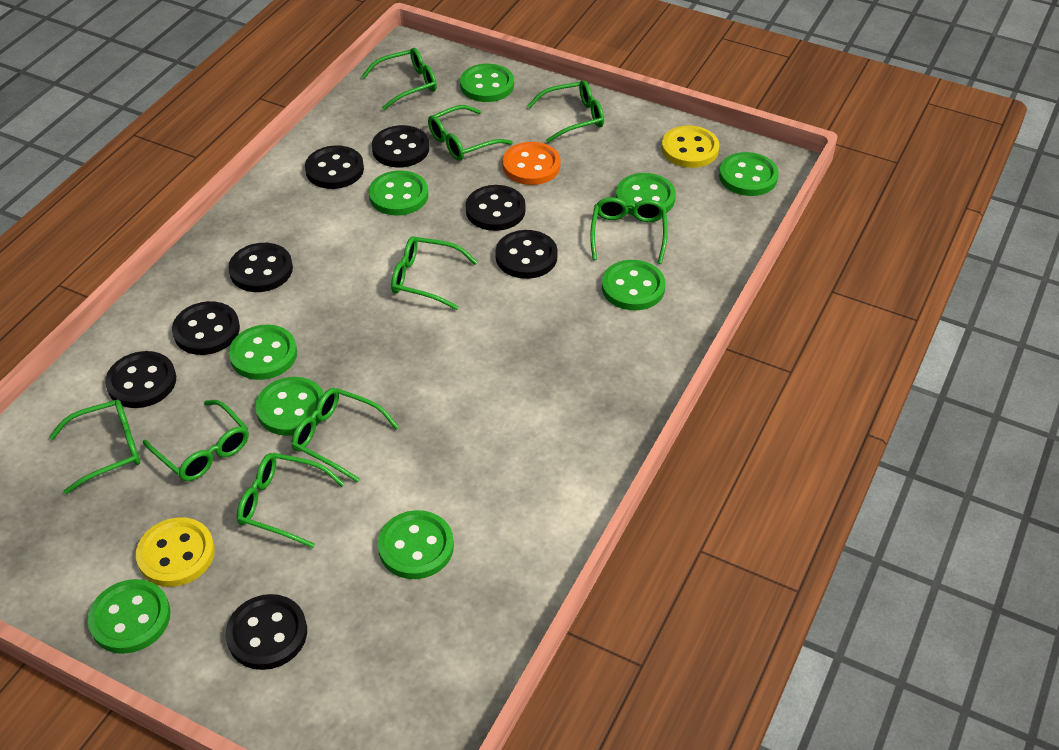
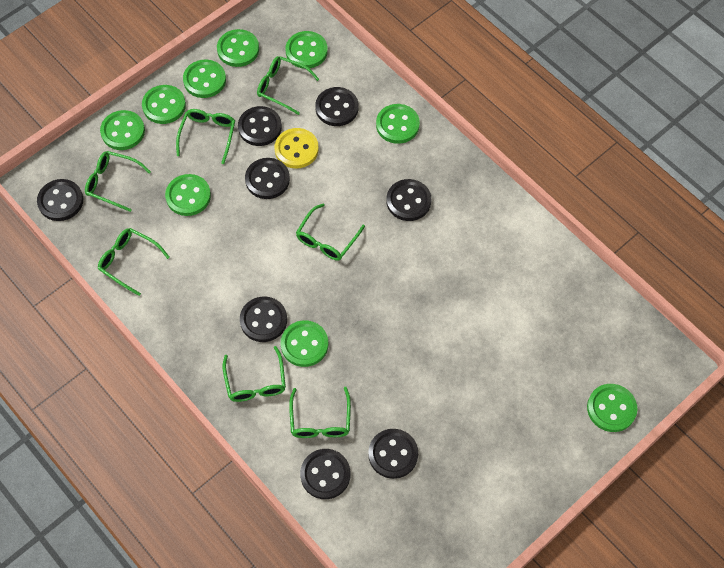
green glasses: 9 -> 7
orange button: 1 -> 0
yellow button: 2 -> 1

